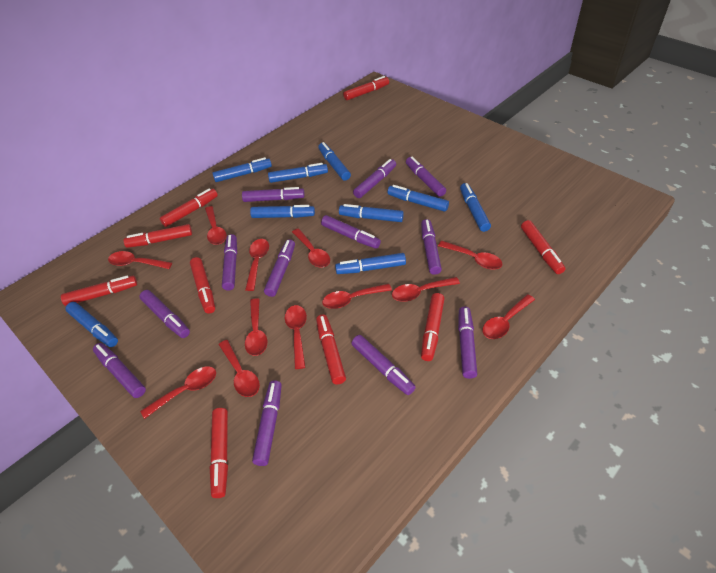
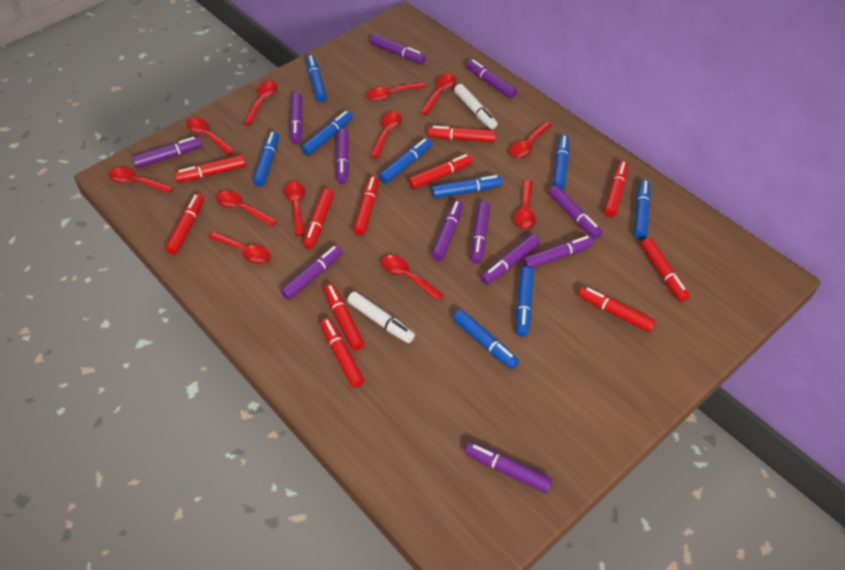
red marker: 9 -> 11
white marker: 0 -> 2

